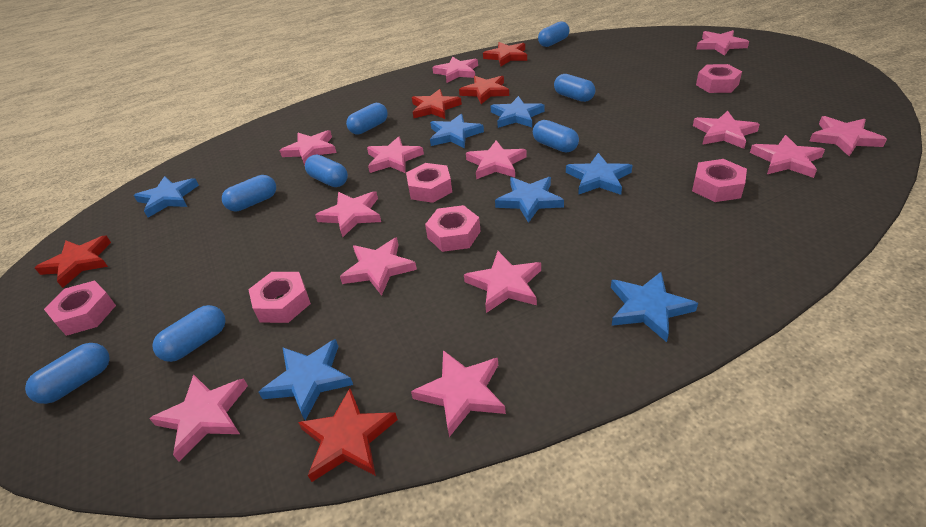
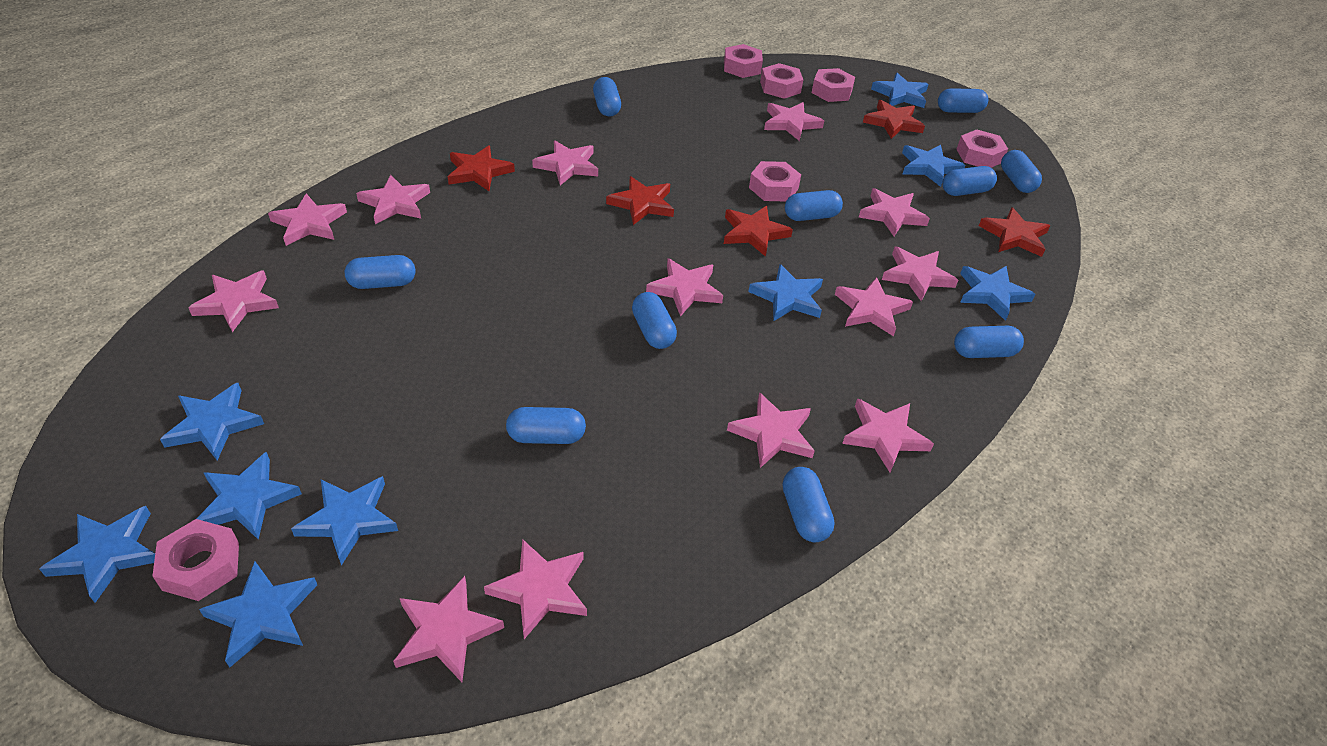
blue capsule: 8 -> 10
blue star: 7 -> 9

